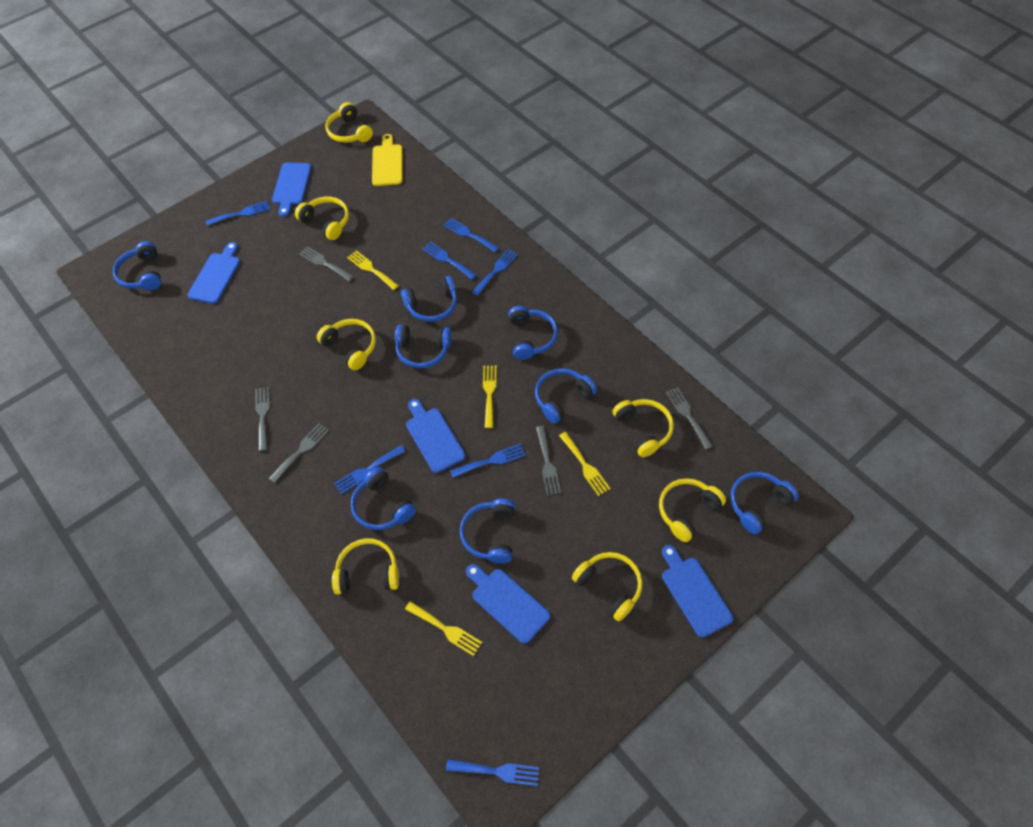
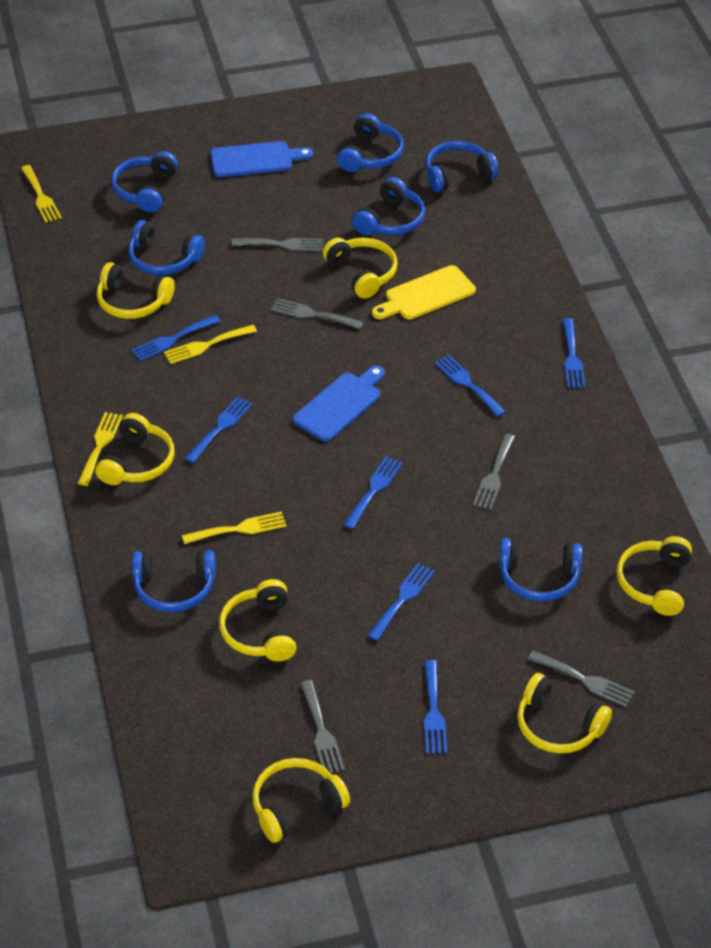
blue cutting board: 5 -> 2
blue headphones: 8 -> 7

